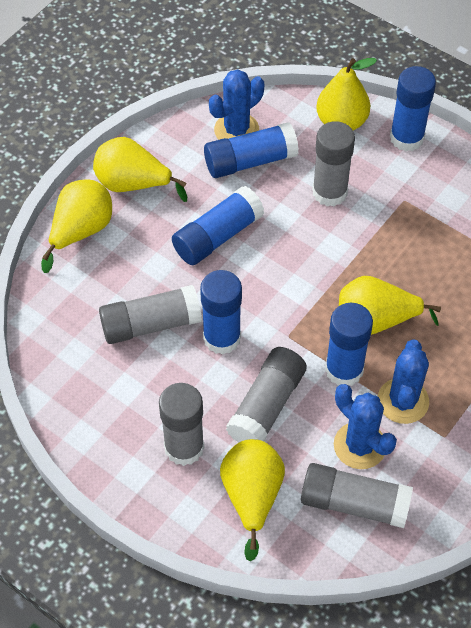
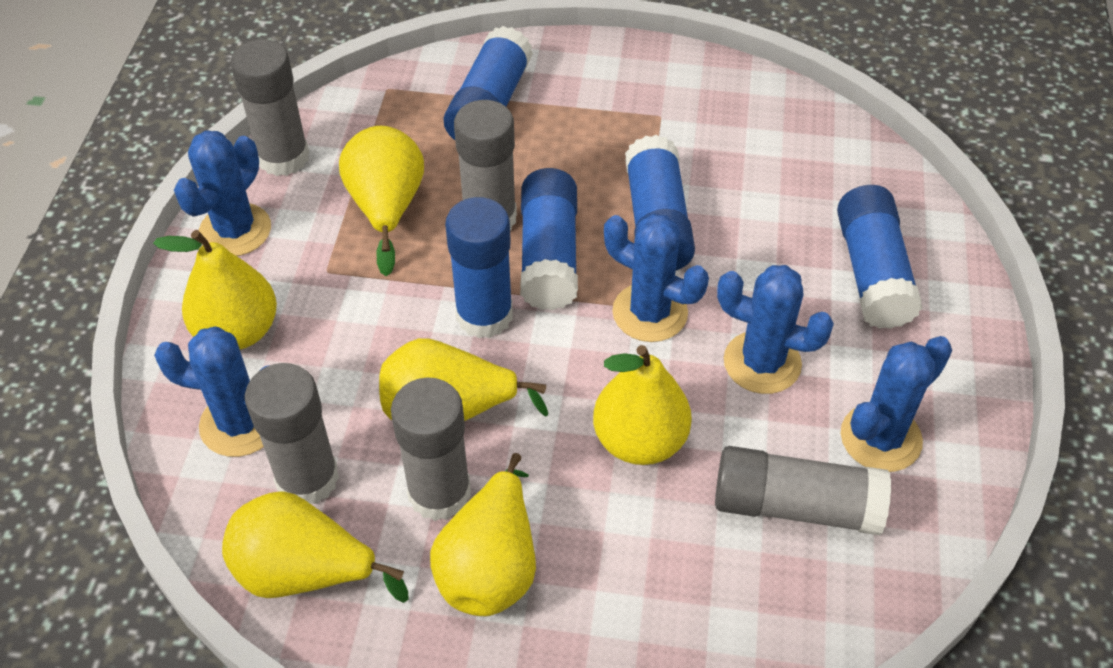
blue cactus: 3 -> 5
yellow pear: 5 -> 6

